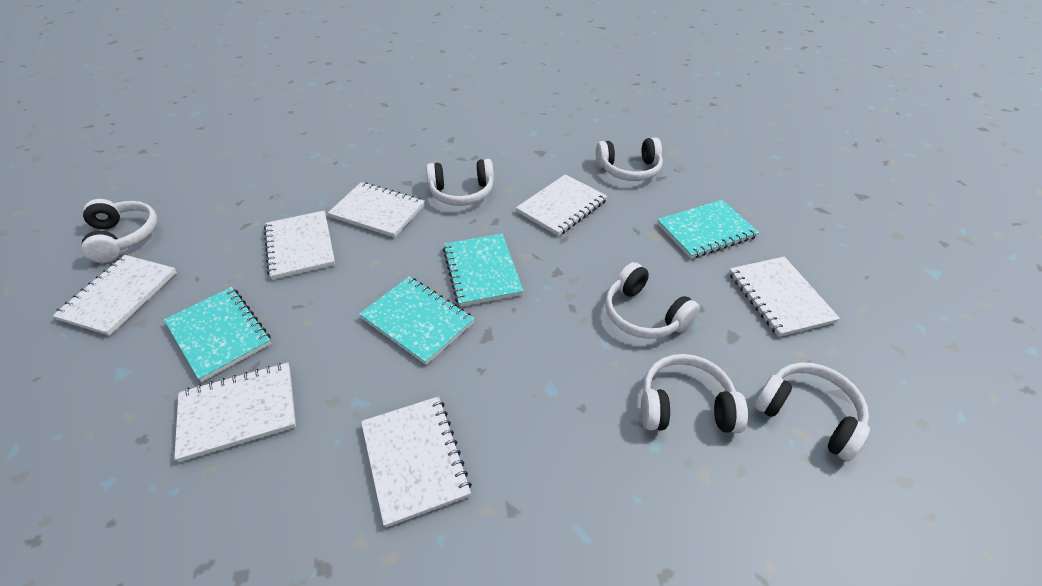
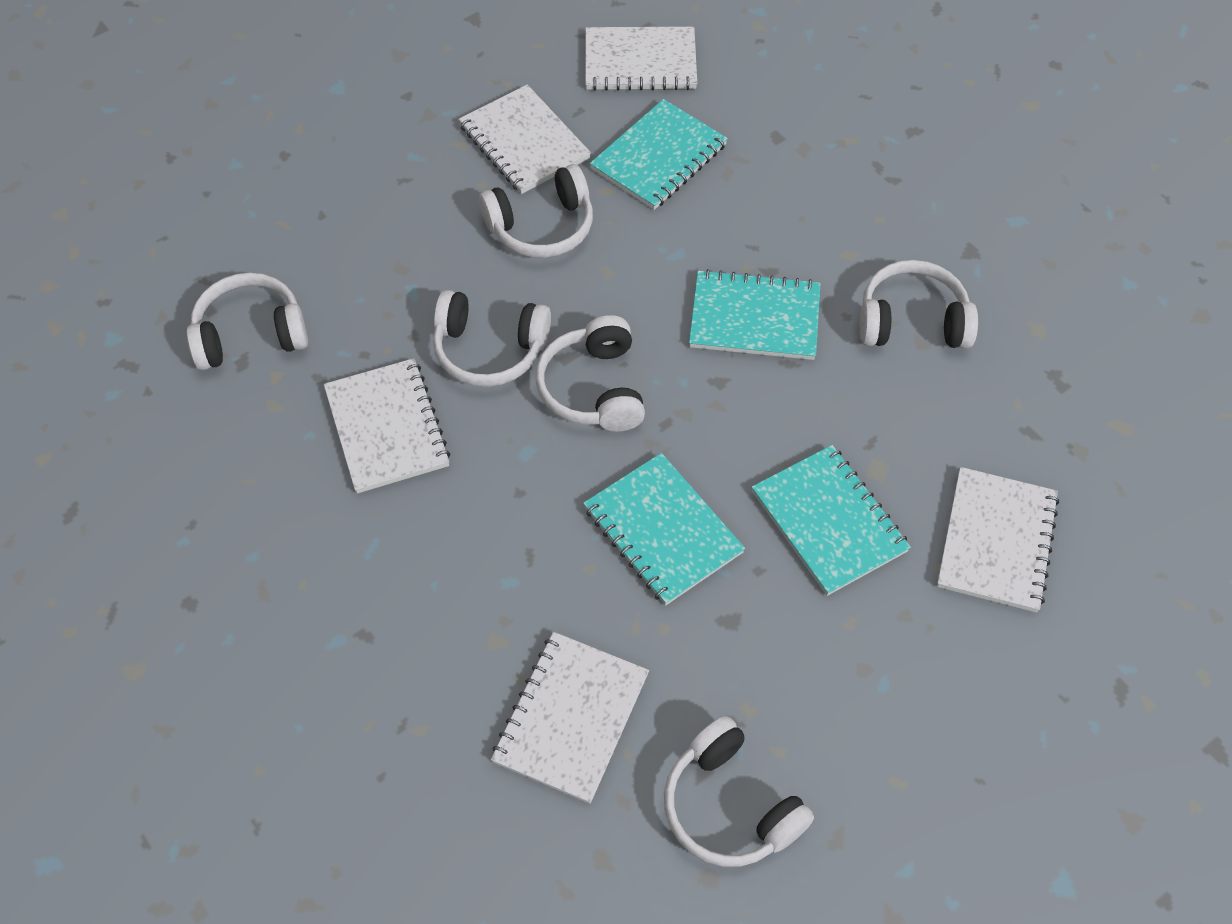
white notebook: 7 -> 5

